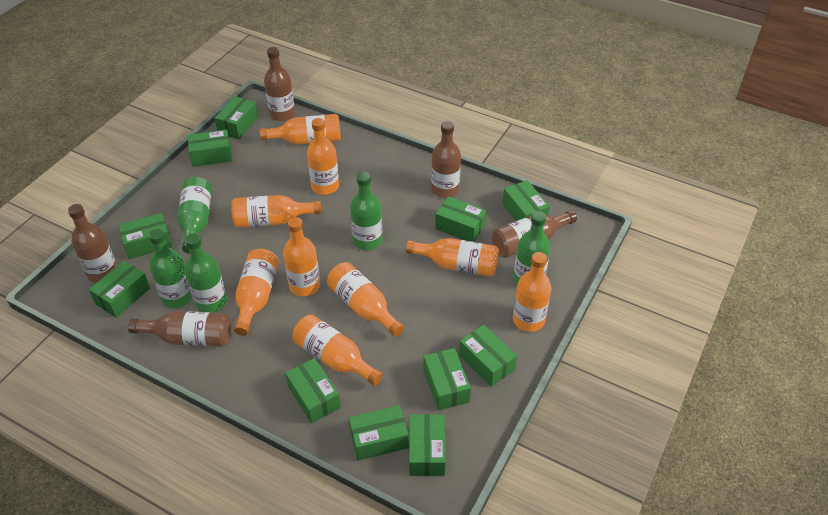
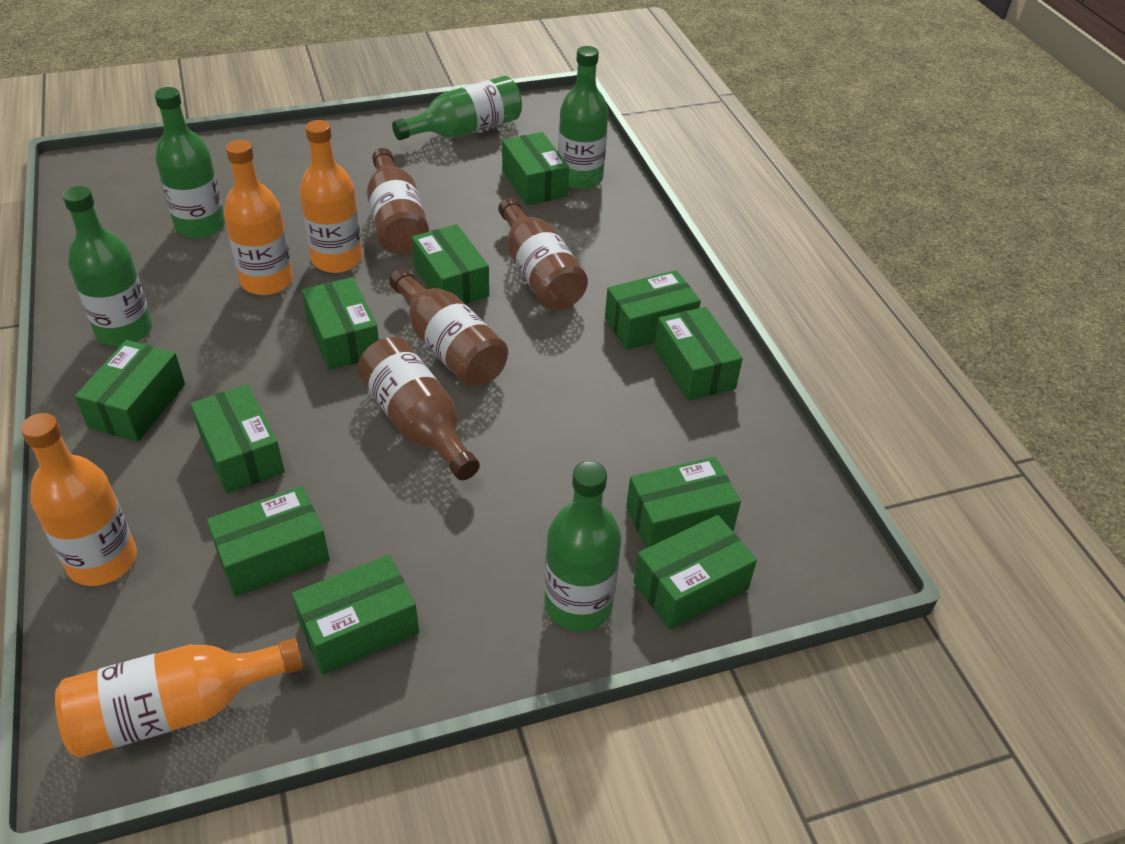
brown bottle: 5 -> 4
orange bottle: 9 -> 4

